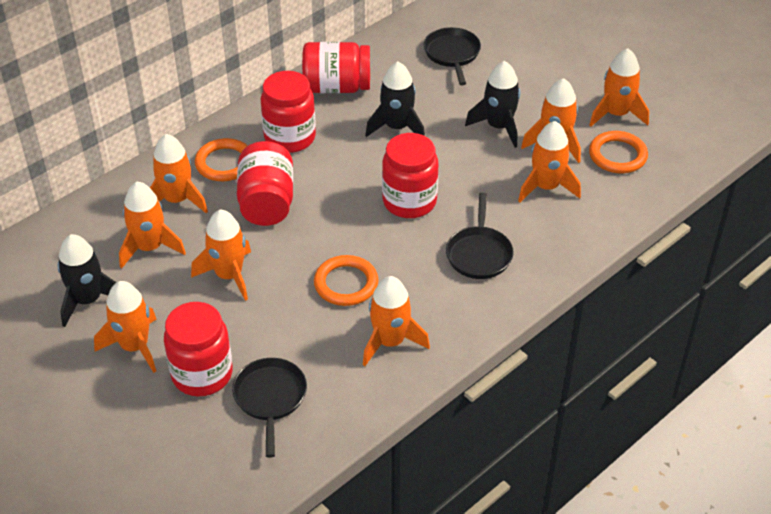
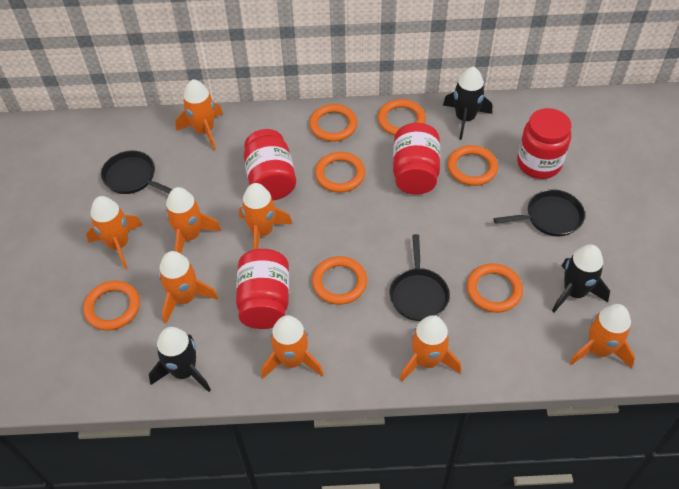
orange ring: 3 -> 7
red jar: 5 -> 4

